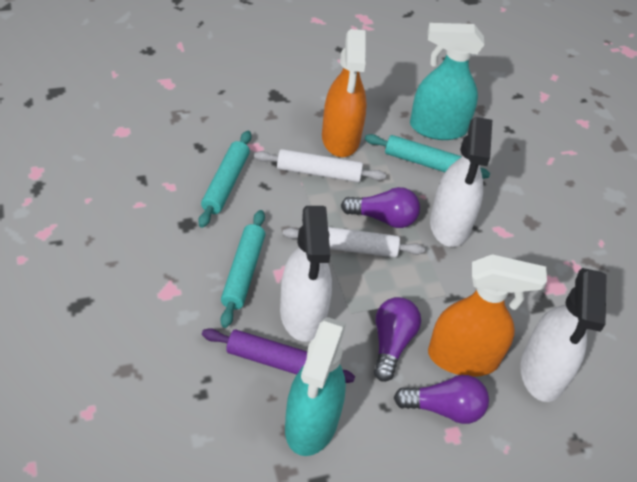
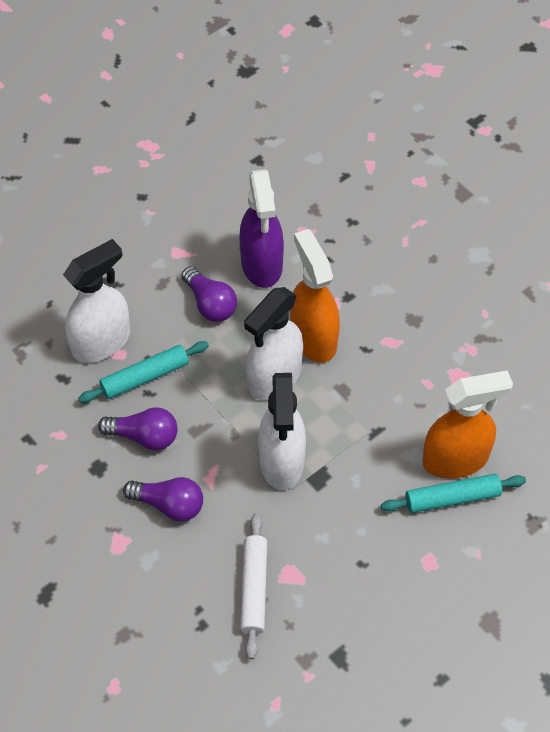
purple rolling pin: 1 -> 0
purple spray bottle: 0 -> 1
turquoise rolling pin: 3 -> 2
turquoise spray bottle: 2 -> 0
white rolling pin: 2 -> 1

